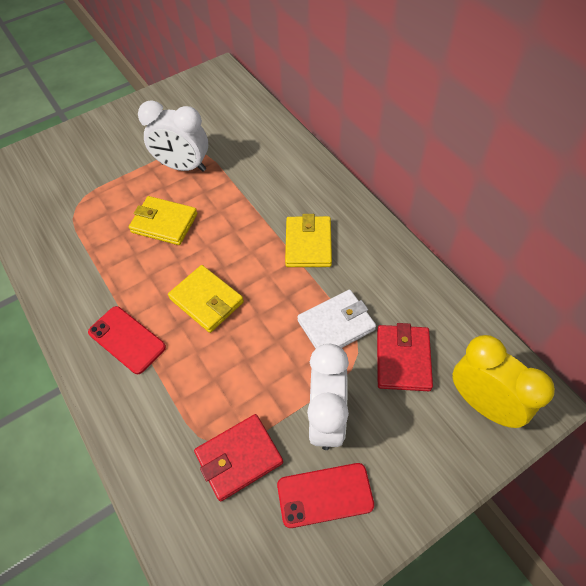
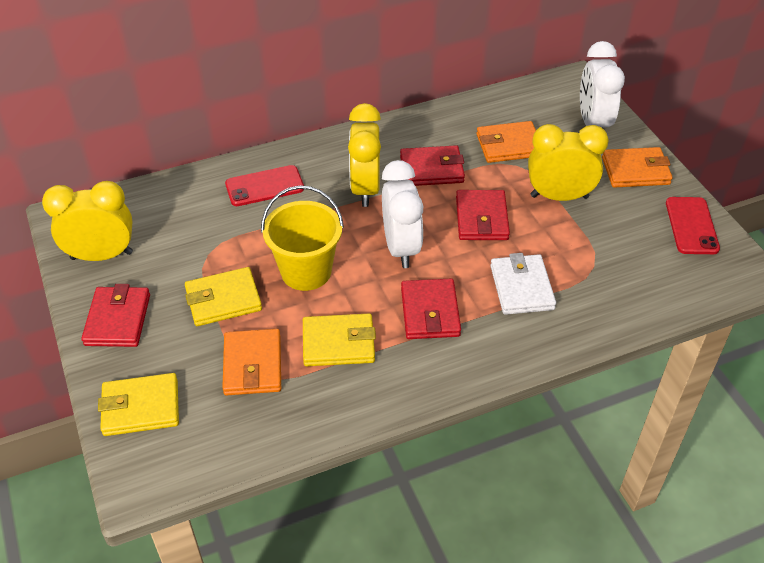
orange wallet: 0 -> 3
red wallet: 2 -> 4
yellow bucket: 0 -> 1
yellow clock: 1 -> 3

